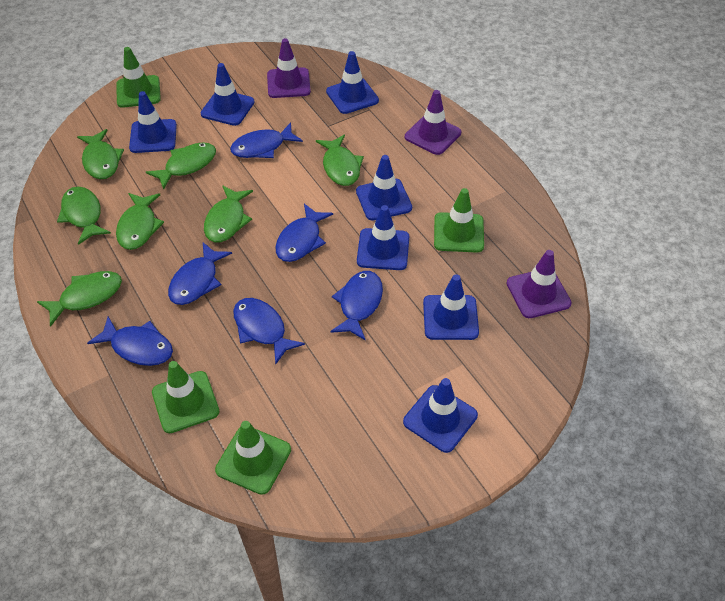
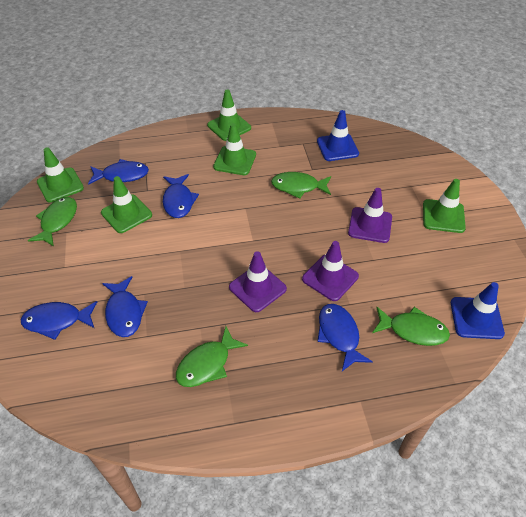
blue fish: 6 -> 5
blue traffic cone: 7 -> 2
green fish: 7 -> 4
green traffic cone: 4 -> 5

